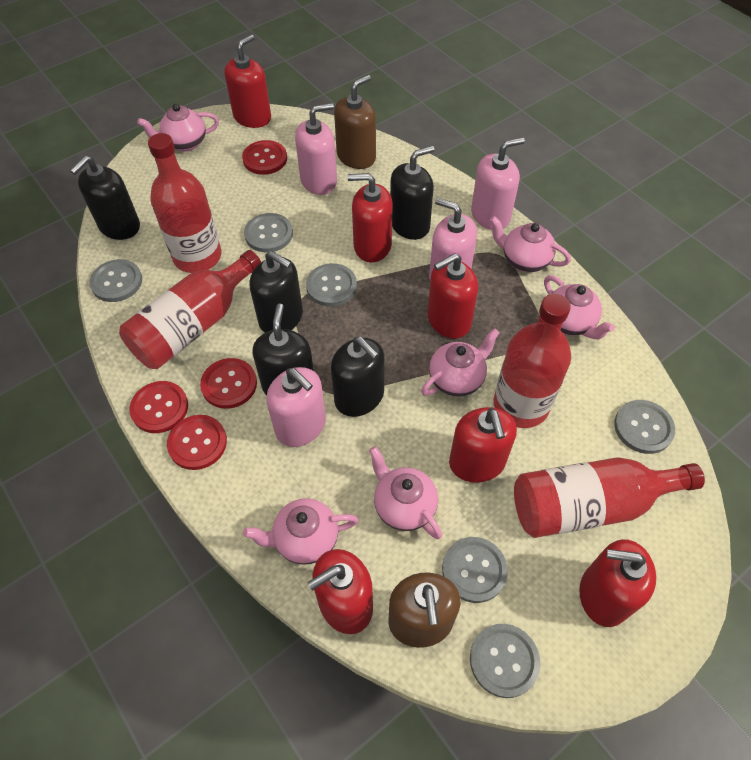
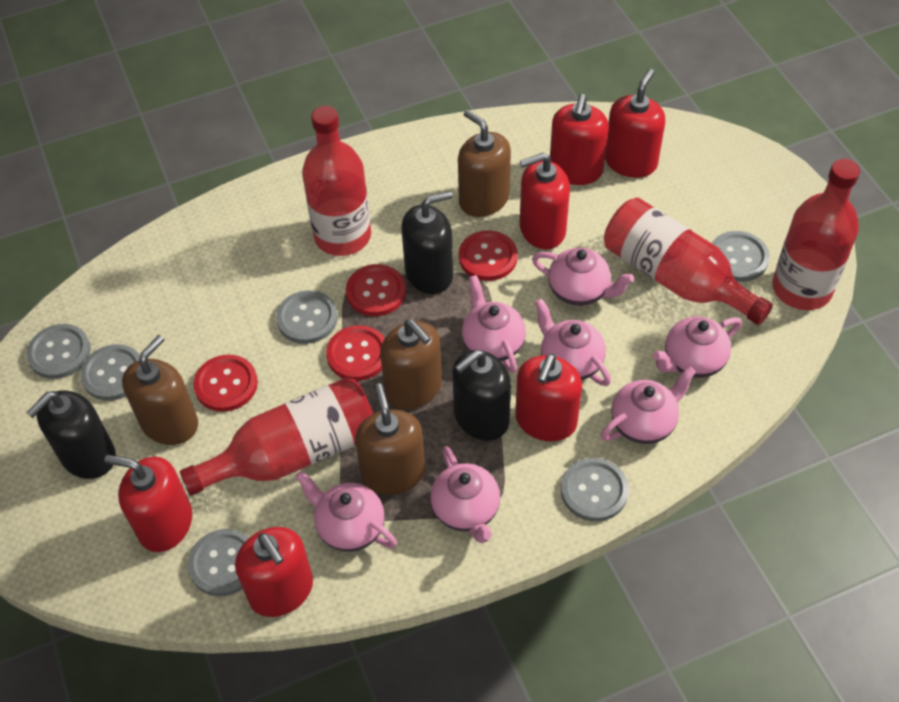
black soap dispenser: 5 -> 3
brown soap dispenser: 2 -> 4
pink soap dispenser: 4 -> 0
pink teapot: 6 -> 7

